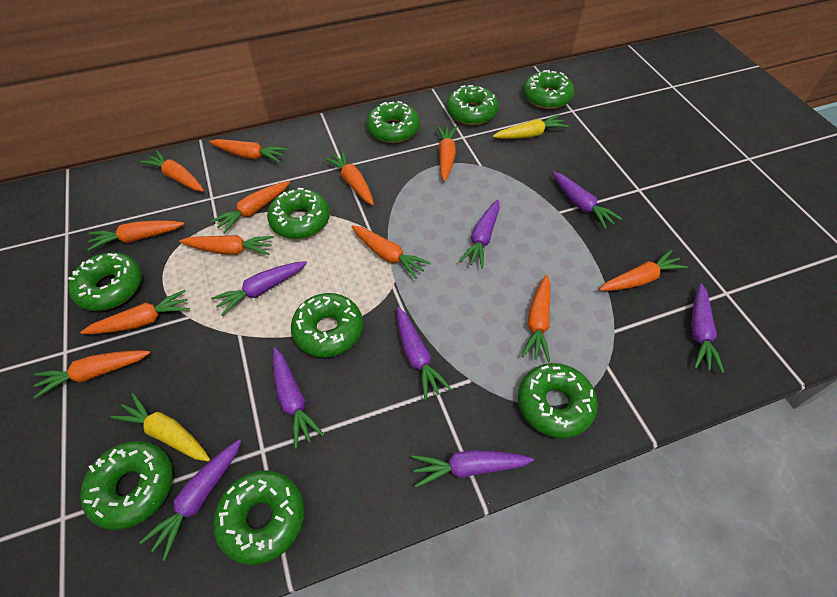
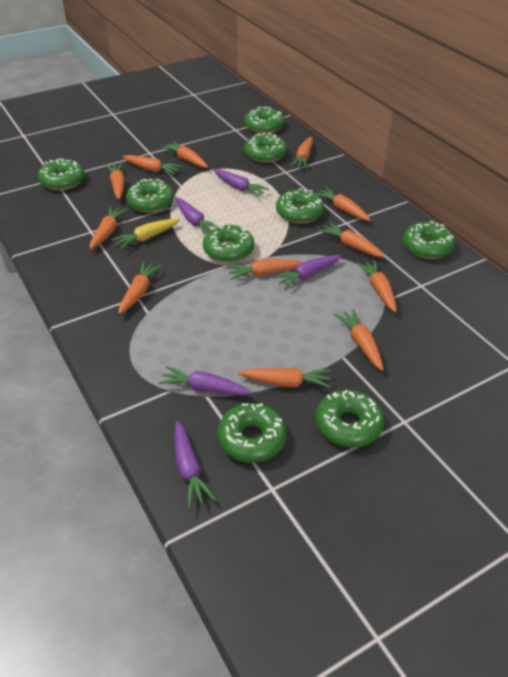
purple carrot: 8 -> 5
yellow carrot: 2 -> 1

